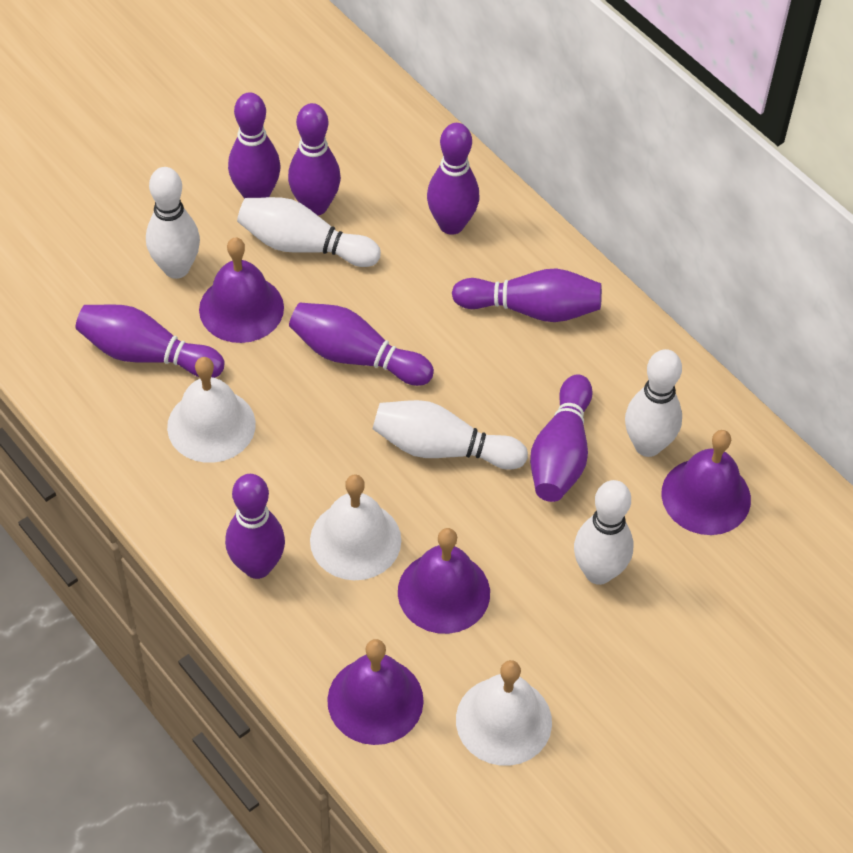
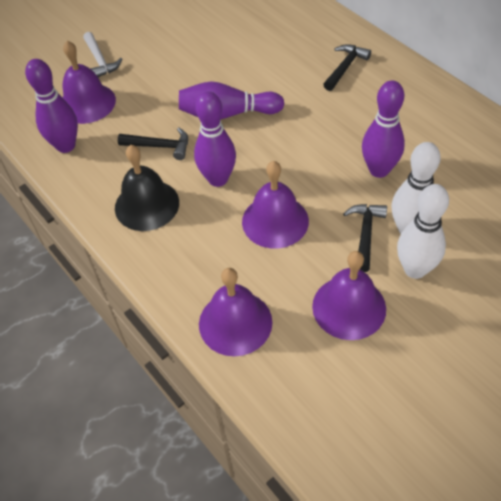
black bell: 0 -> 1
black hammer: 0 -> 3
purple bowling pin: 8 -> 4
white bell: 3 -> 0
white bowling pin: 5 -> 2
white hammer: 0 -> 1

